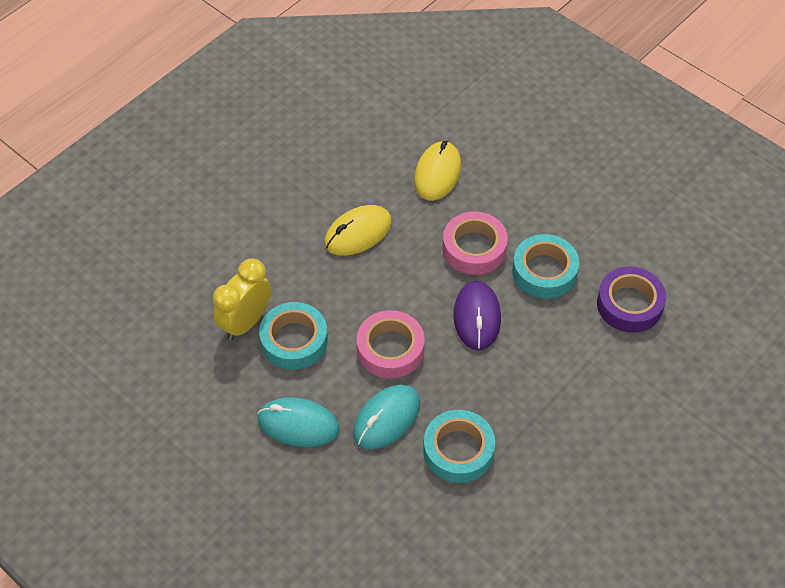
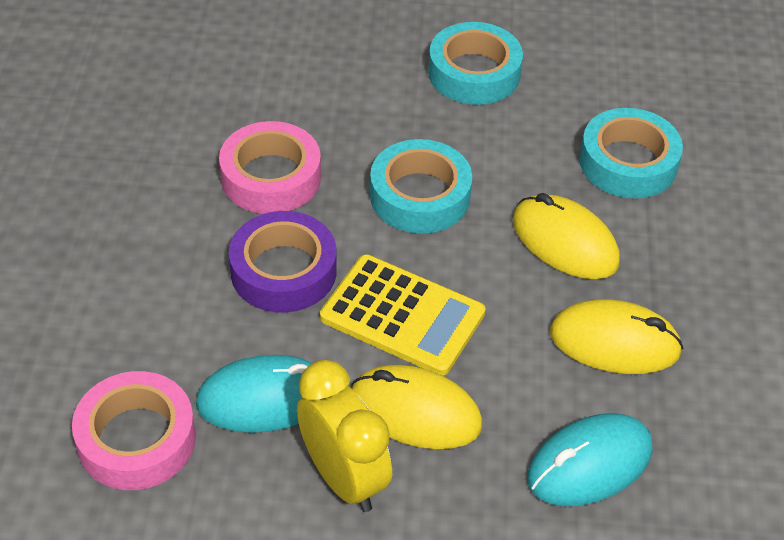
purple mouse: 1 -> 0
yellow calculator: 0 -> 1
yellow mouse: 2 -> 3

